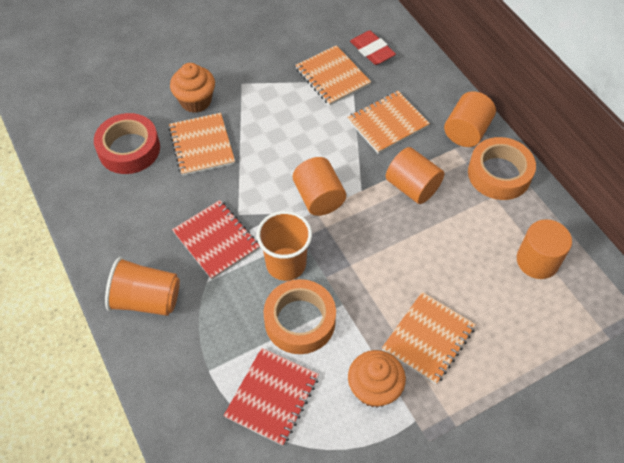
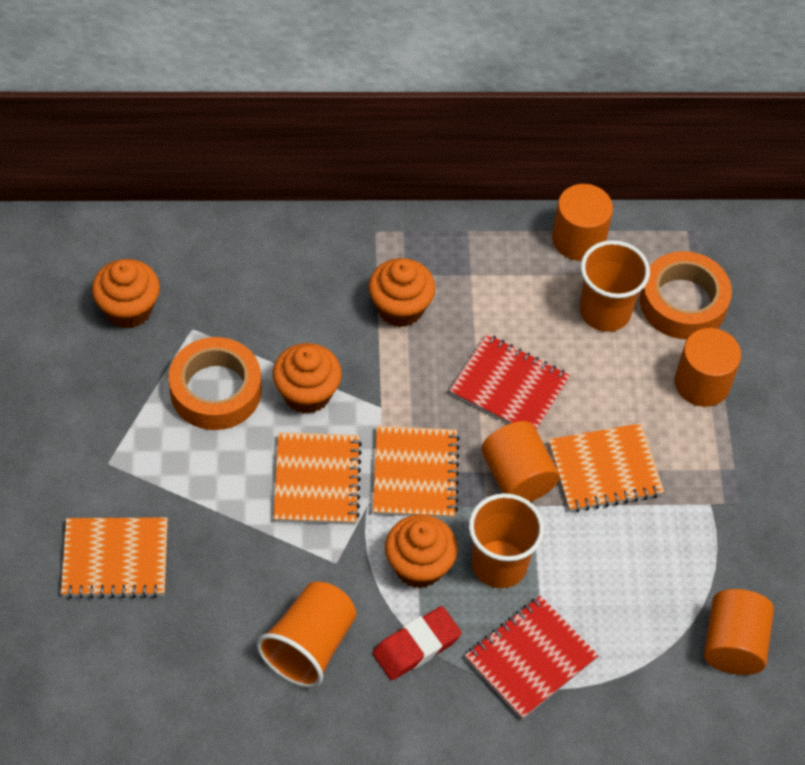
orange cup: 2 -> 3
orange cupcake: 2 -> 4
red tape: 1 -> 0

